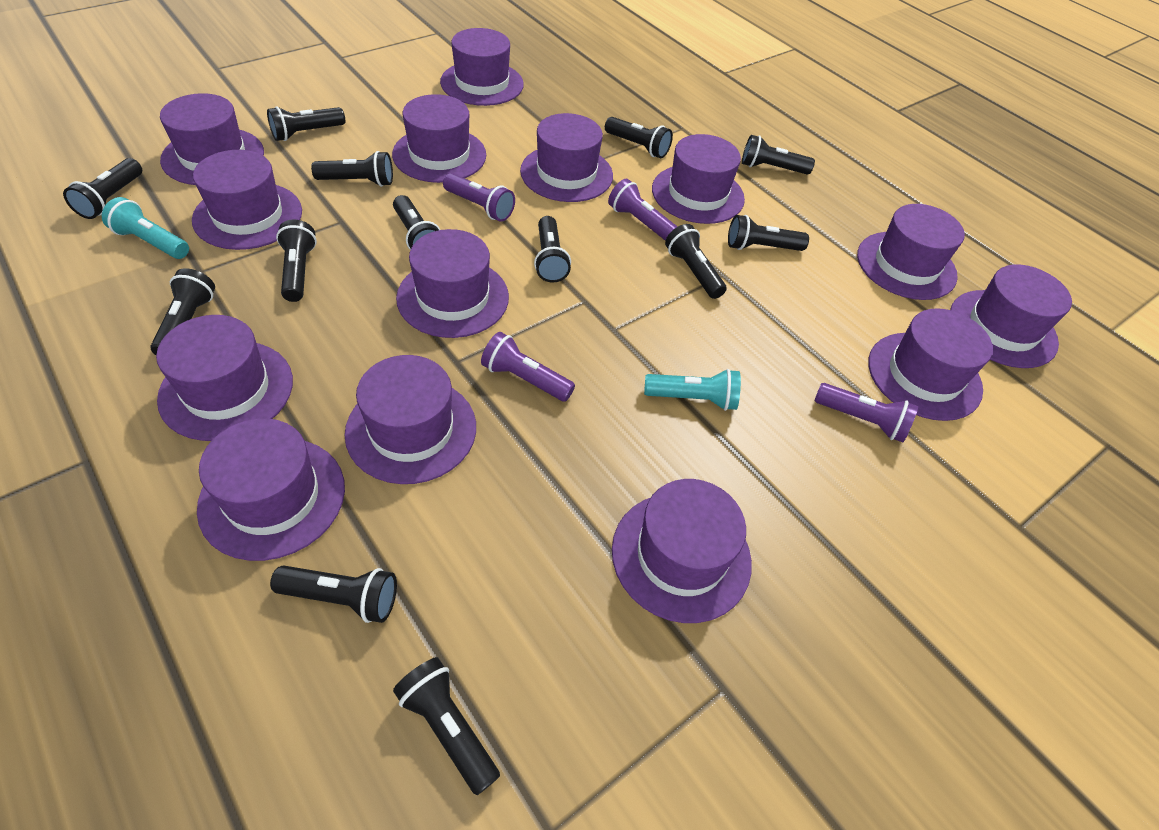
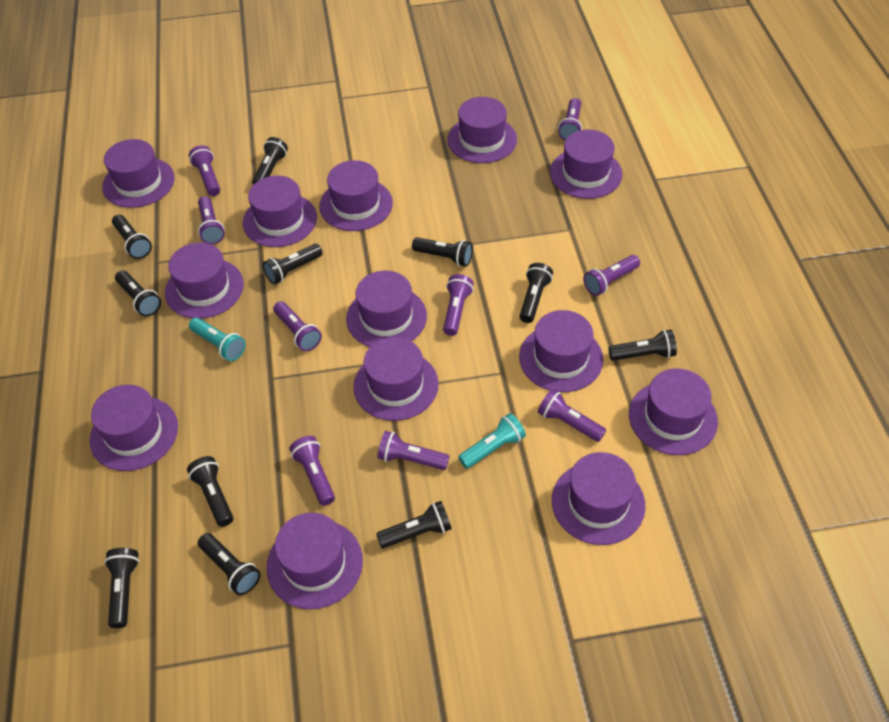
black flashlight: 13 -> 11
purple flashlight: 4 -> 9
purple hat: 14 -> 13

